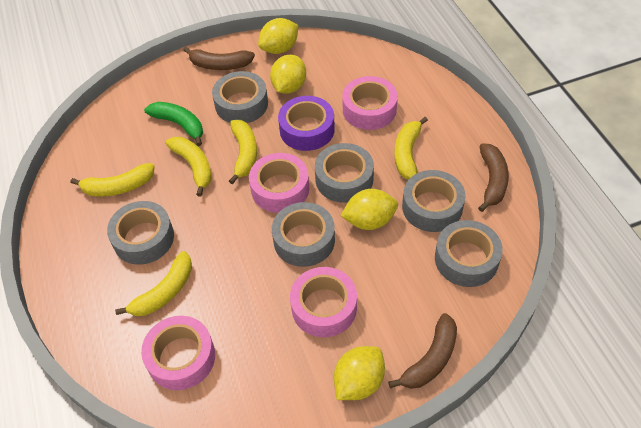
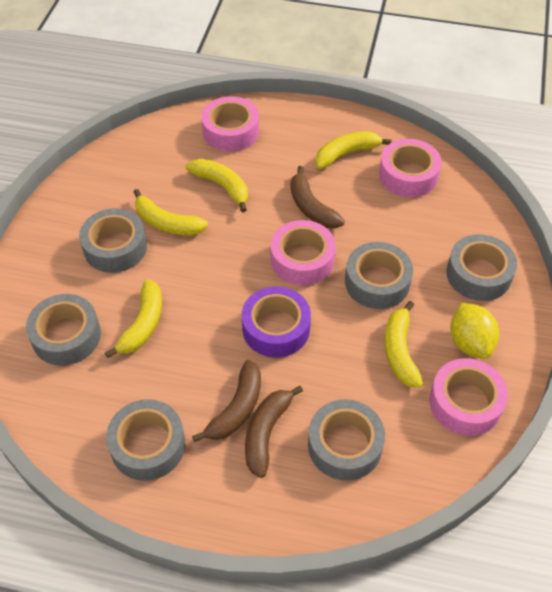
green banana: 1 -> 0
yellow lemon: 4 -> 1

